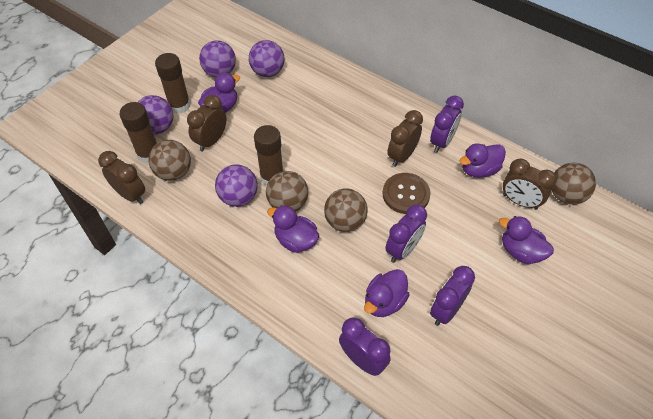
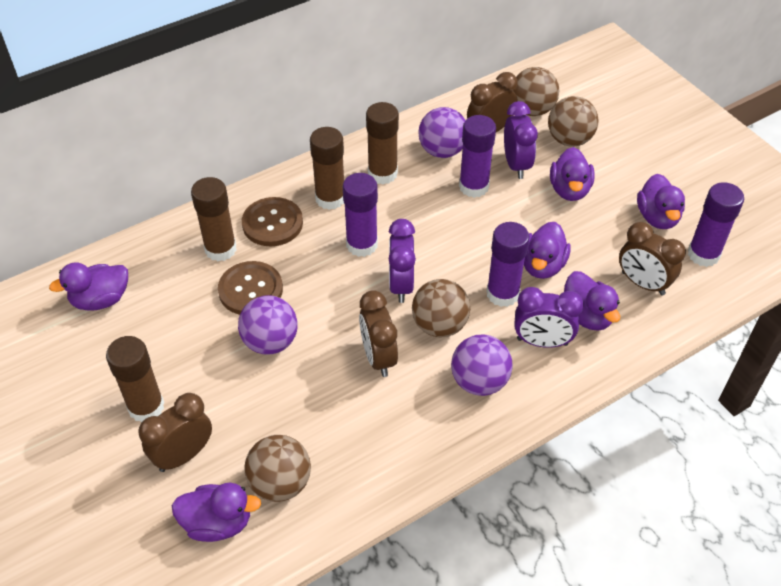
brown button: 1 -> 2
brown glue stick: 3 -> 4
purple ball: 4 -> 3
purple clock: 4 -> 3
purple duck: 5 -> 6
purple glue stick: 0 -> 4

